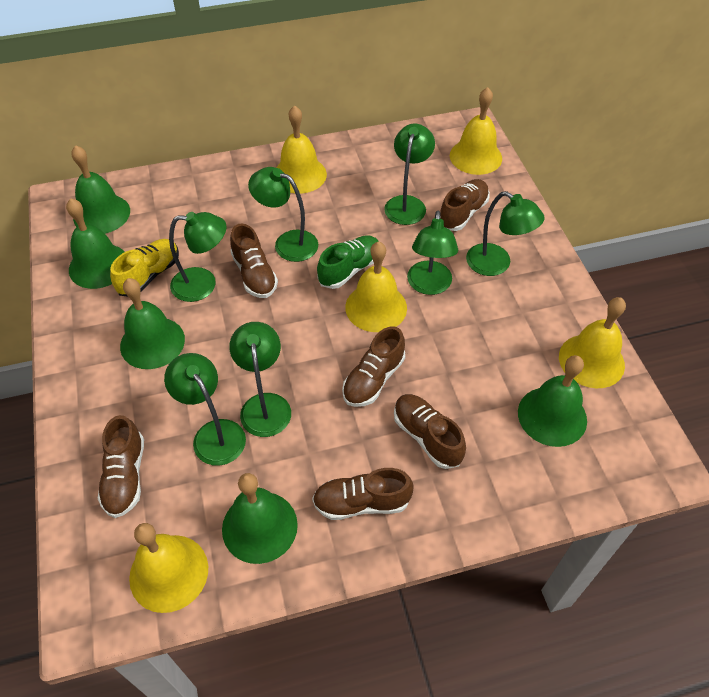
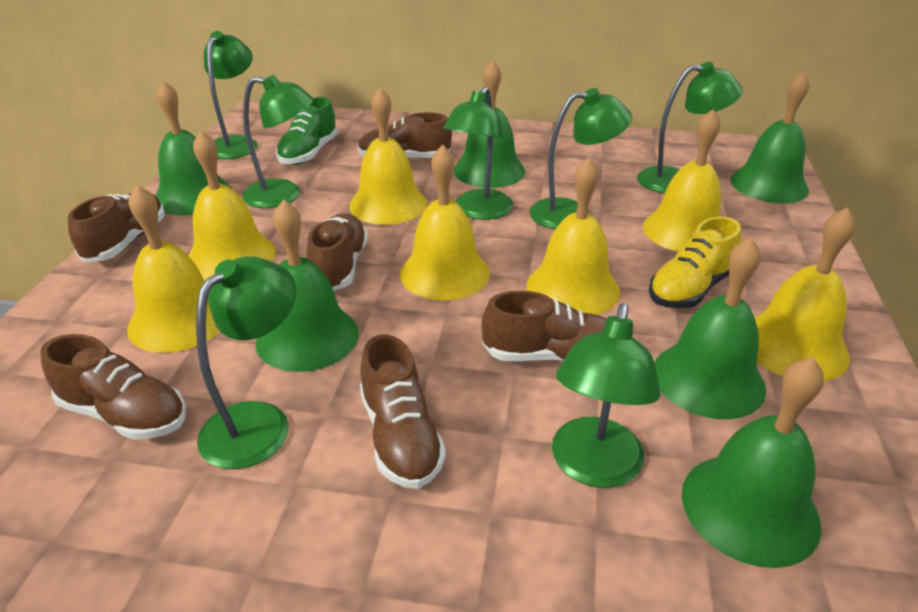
green bell: 5 -> 6
yellow bell: 5 -> 7

